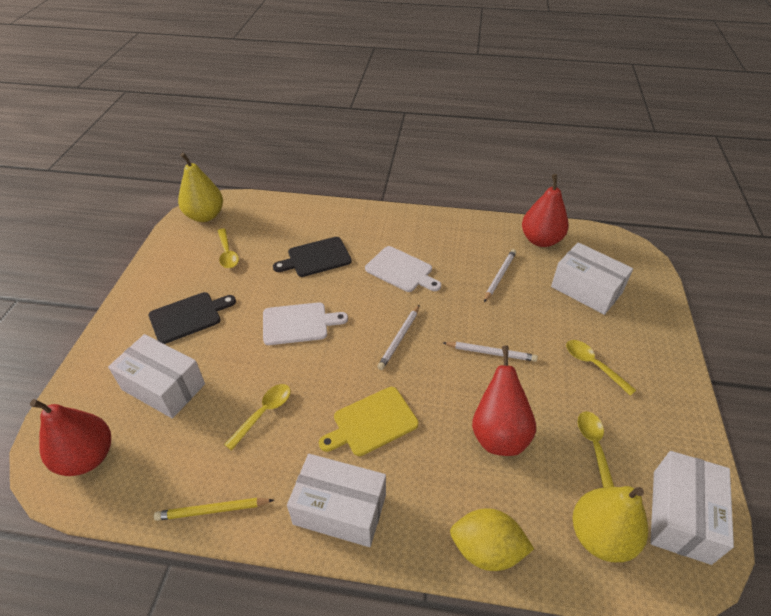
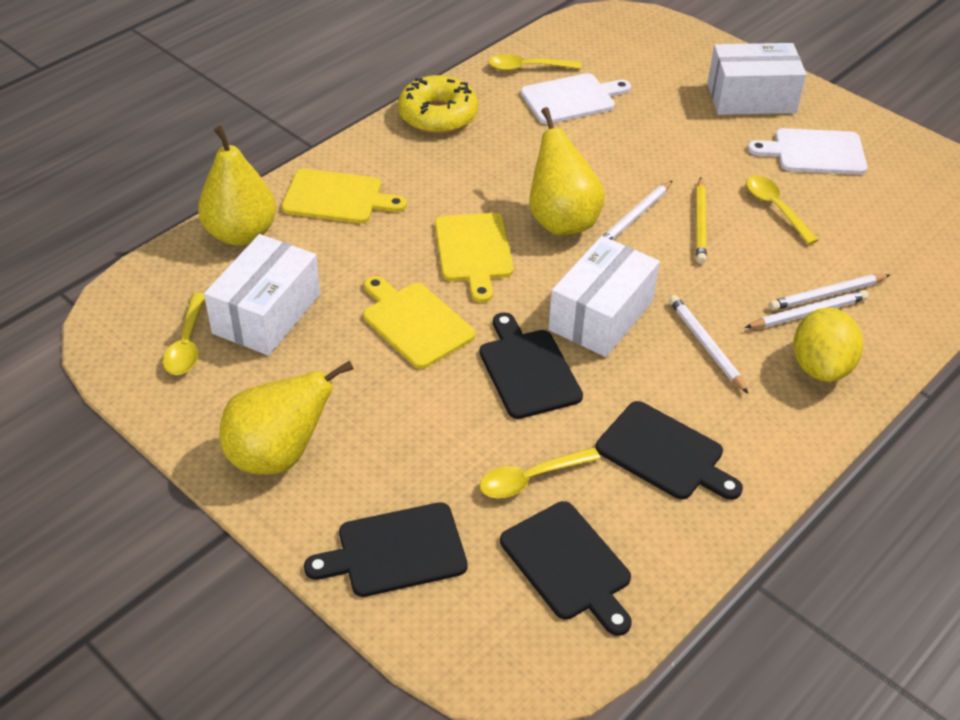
black cutting board: 2 -> 4
red pear: 3 -> 0
white box: 4 -> 3
white pencil: 3 -> 4
yellow cutting board: 1 -> 3
yellow donut: 0 -> 1
yellow pear: 2 -> 3

